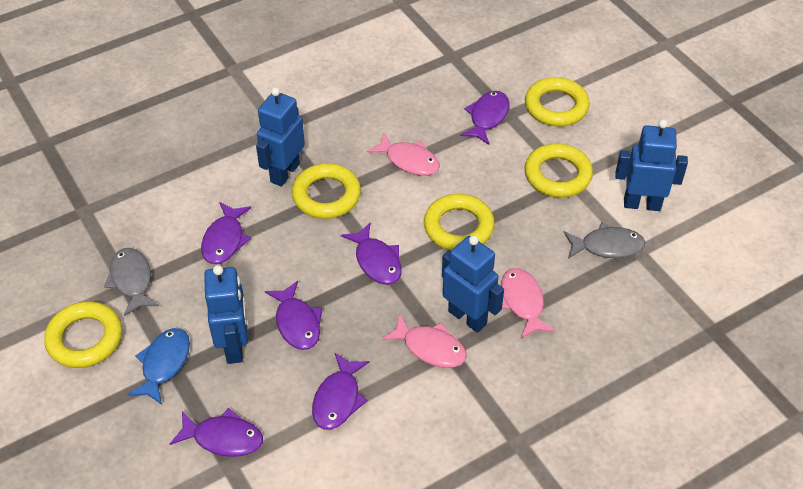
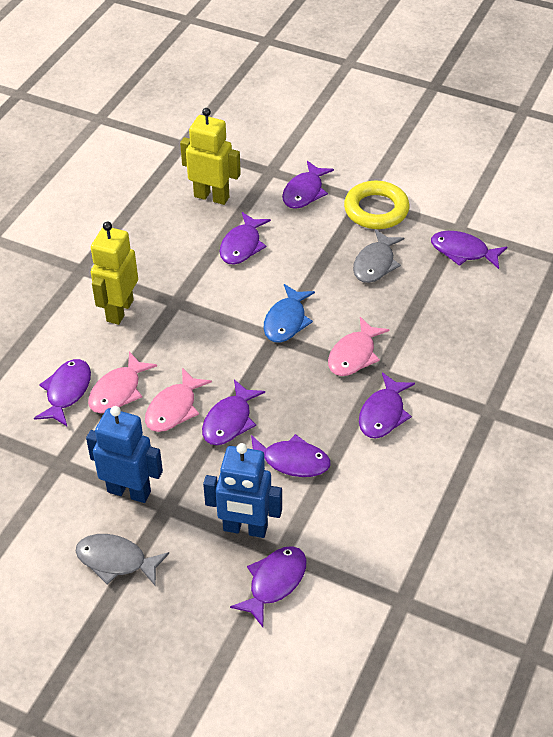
blue robot: 4 -> 2
purple fish: 6 -> 8
yellow ring: 5 -> 1
yellow robot: 0 -> 2

